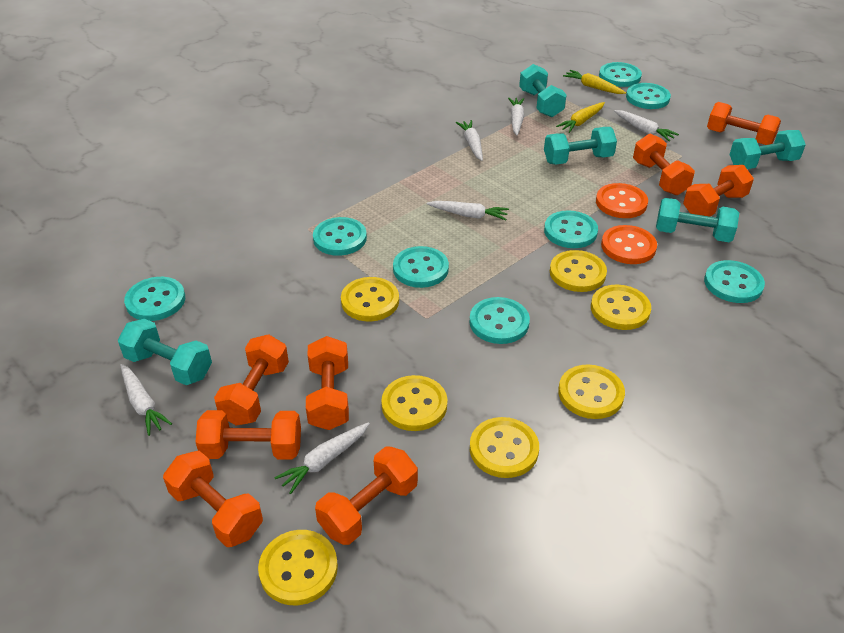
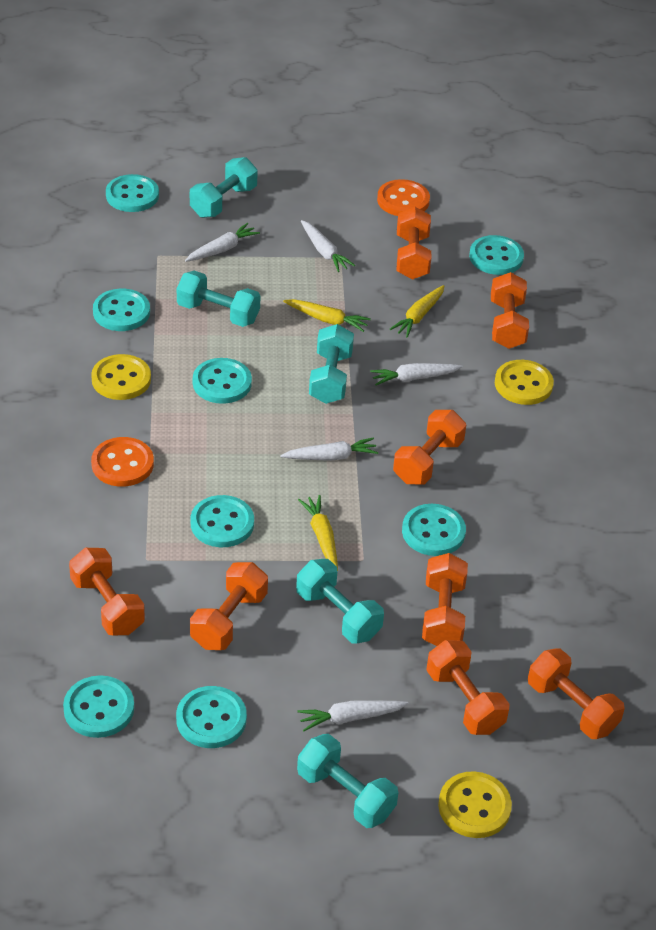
white carrot: 6 -> 5
yellow button: 7 -> 3
yellow carrot: 2 -> 3

